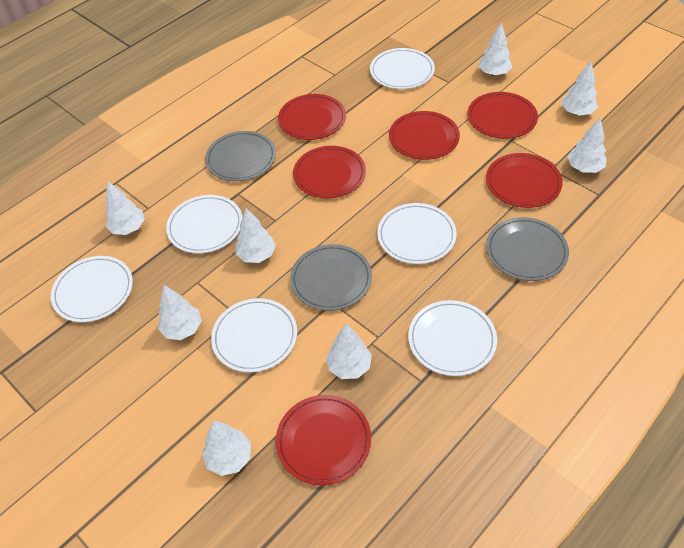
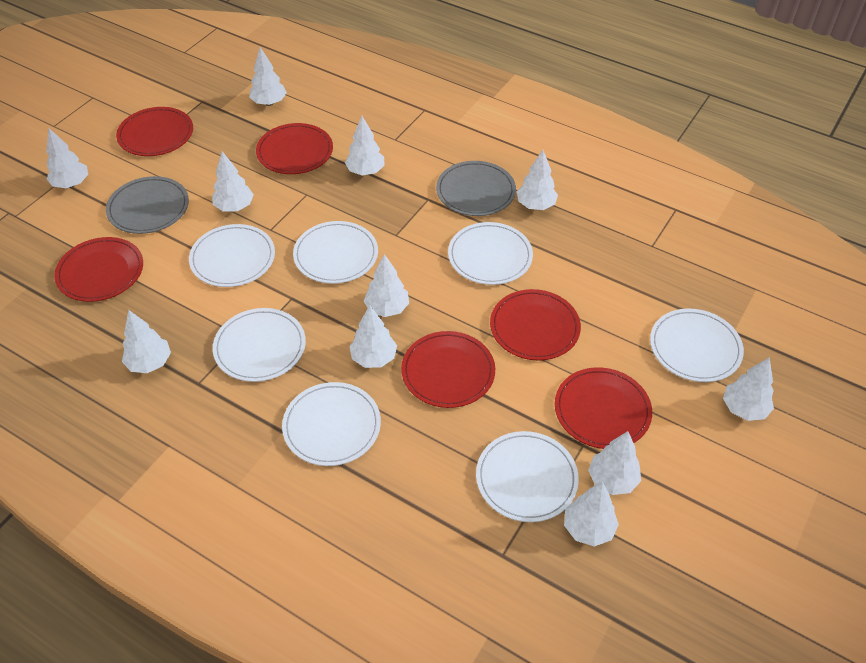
grey plate: 3 -> 2
white plate: 6 -> 7
white tree: 8 -> 11

